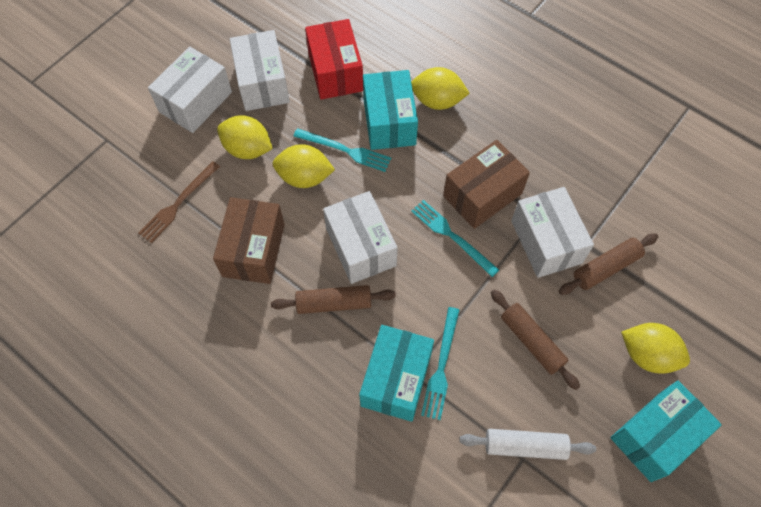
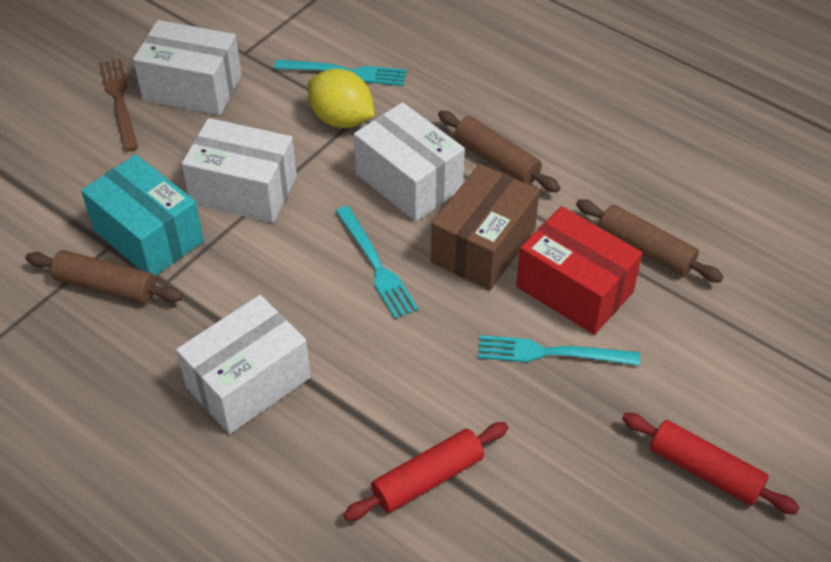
brown box: 2 -> 1
red rolling pin: 0 -> 2
turquoise box: 3 -> 1
white rolling pin: 1 -> 0
yellow lemon: 4 -> 1

